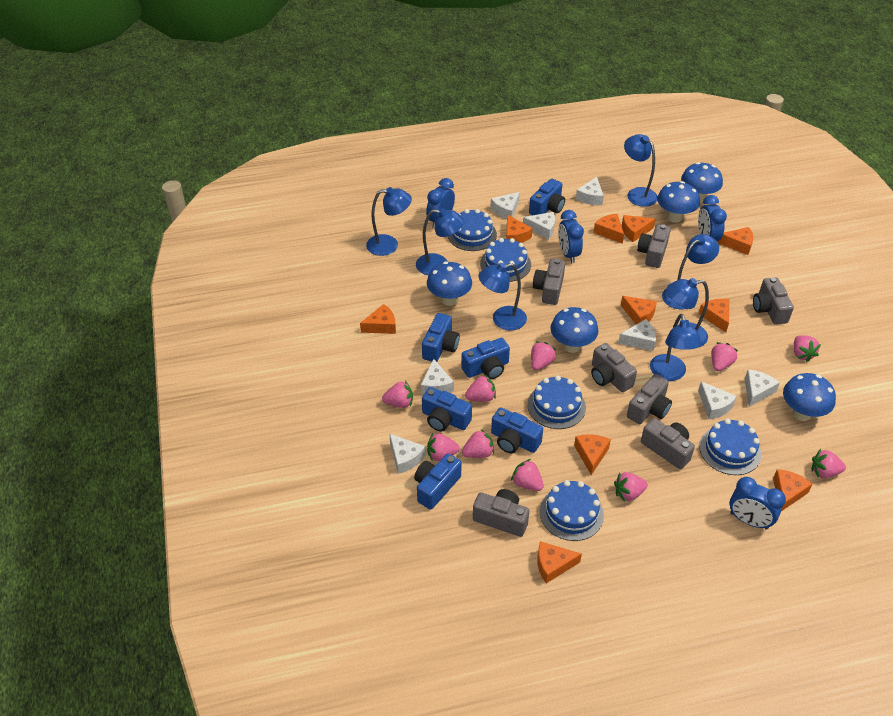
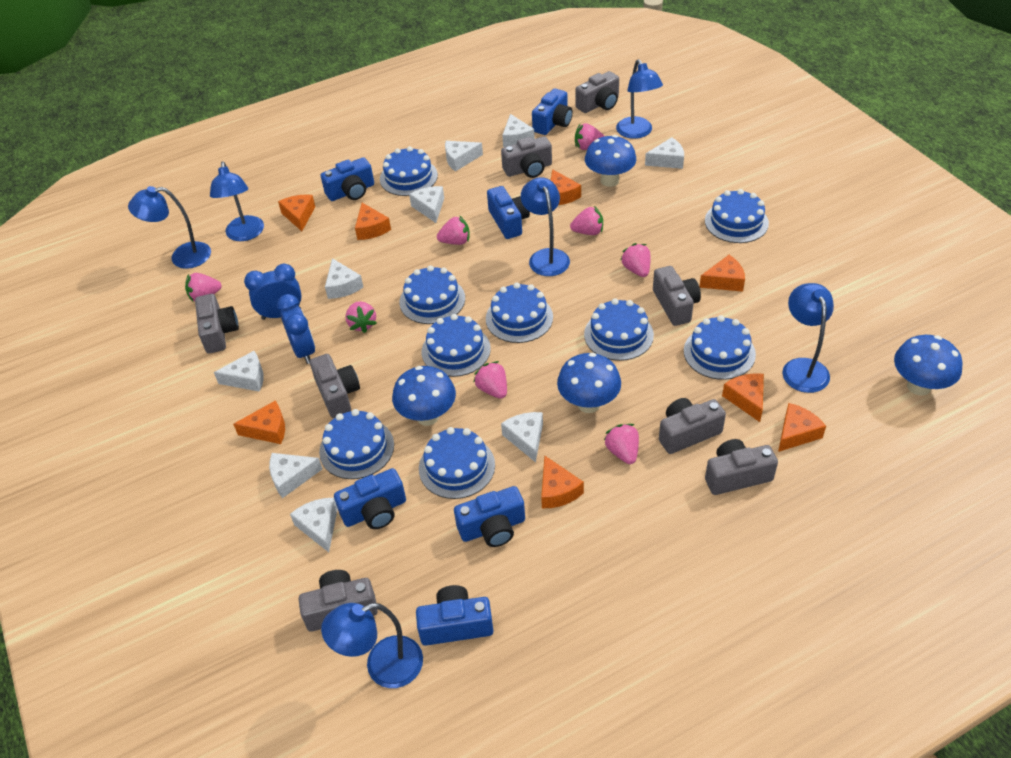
blue cake: 5 -> 9
blue clock: 4 -> 2
blue lamp: 7 -> 6
blue mushroom: 5 -> 4
grey camera: 7 -> 8
orange cheese: 10 -> 8
pink strawberry: 10 -> 8
white cheese: 8 -> 9

